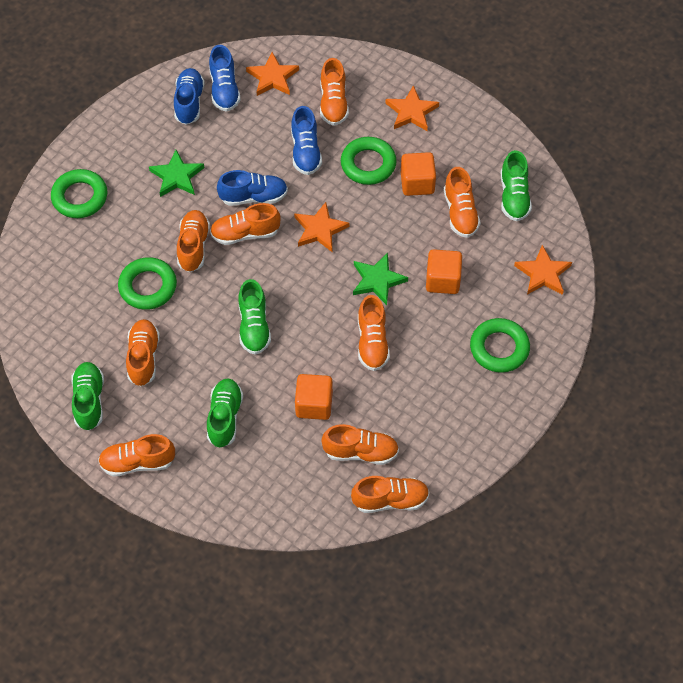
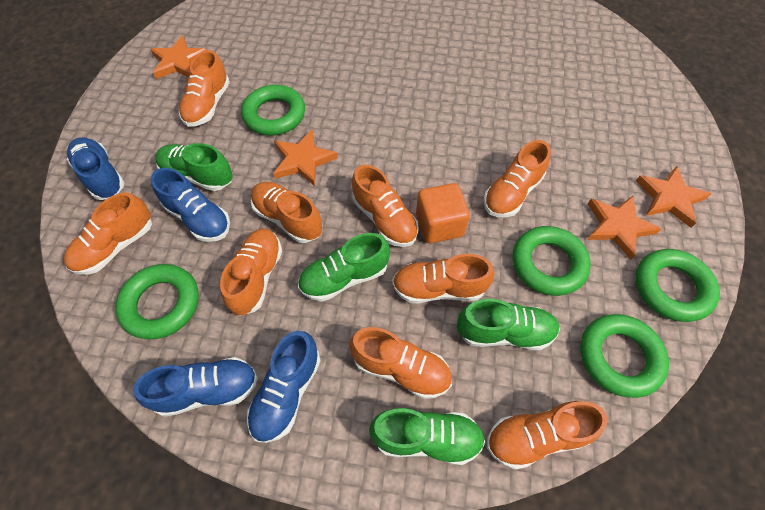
green ring: 4 -> 5
green star: 2 -> 0
orange cube: 3 -> 1

